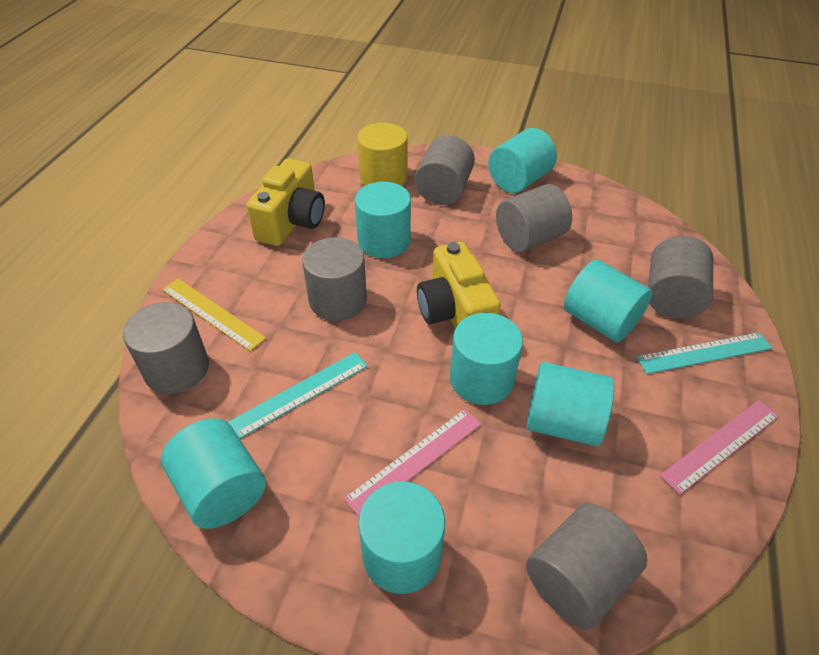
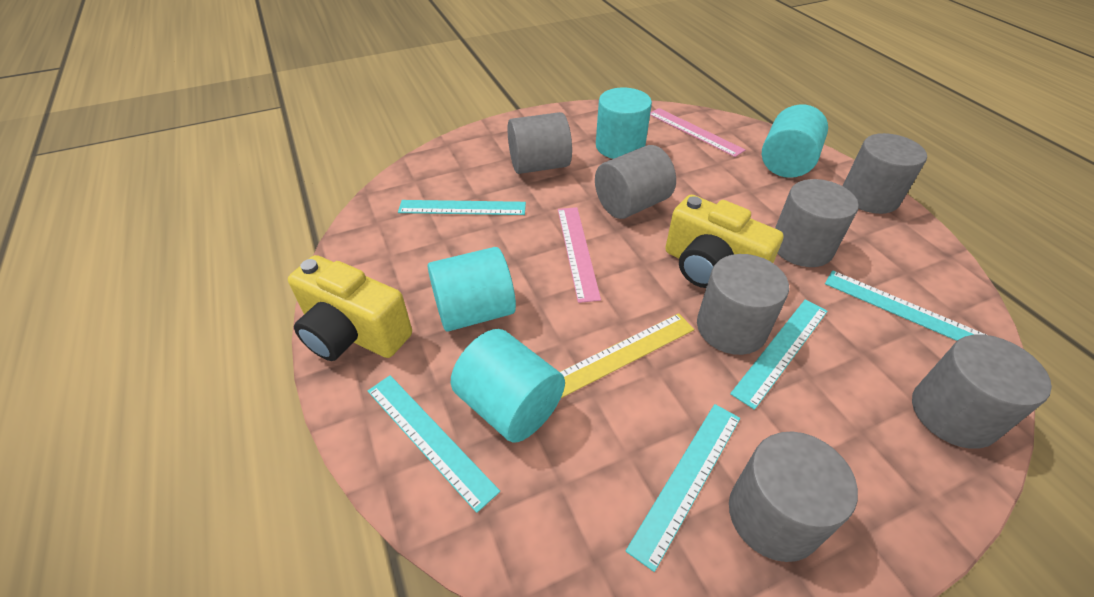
grey cylinder: 6 -> 7
turquoise cylinder: 7 -> 4
turquoise ruler: 2 -> 5
yellow cylinder: 1 -> 0

